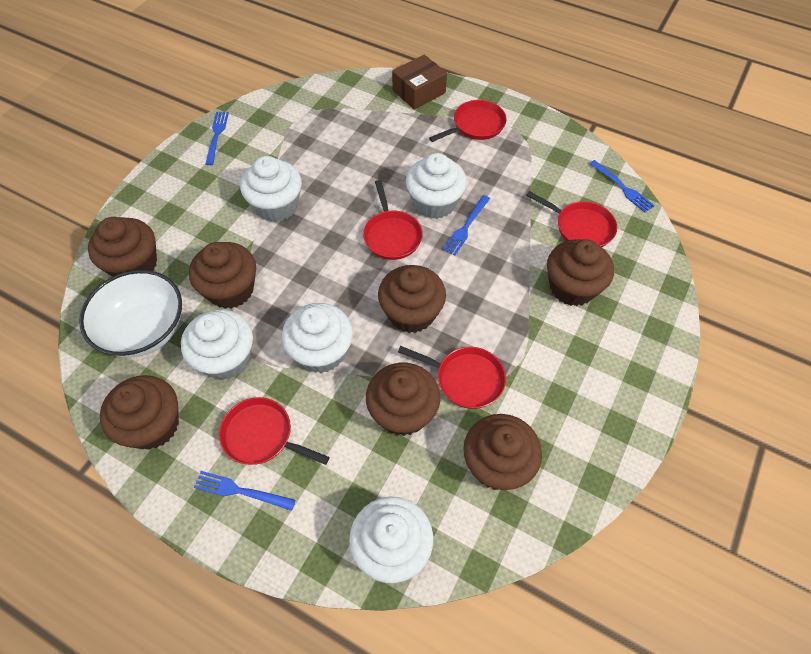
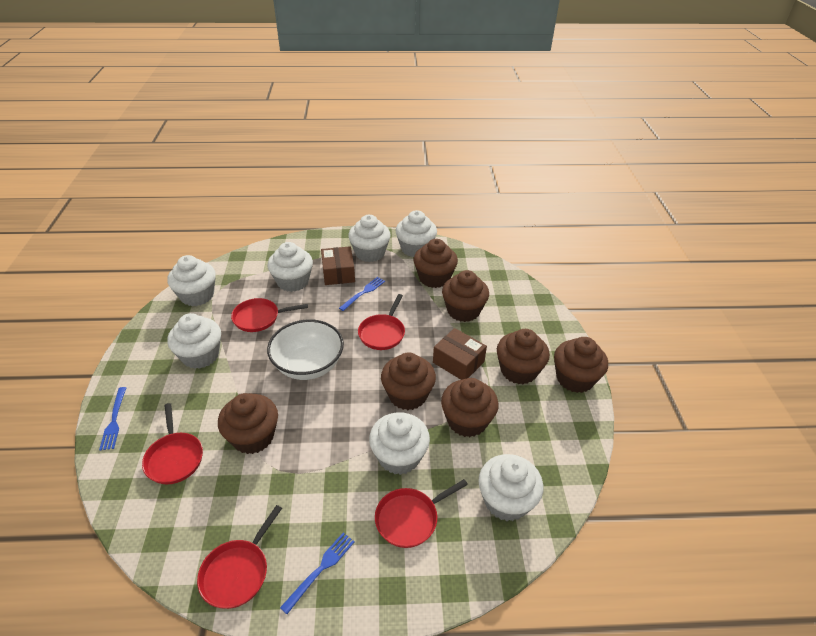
blue fork: 4 -> 3
brown box: 1 -> 2
white cupcake: 5 -> 7

